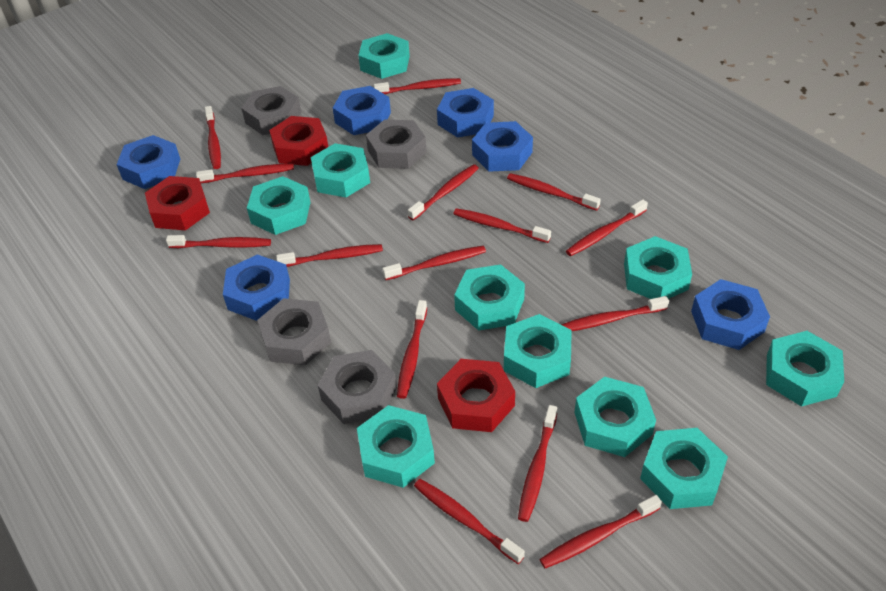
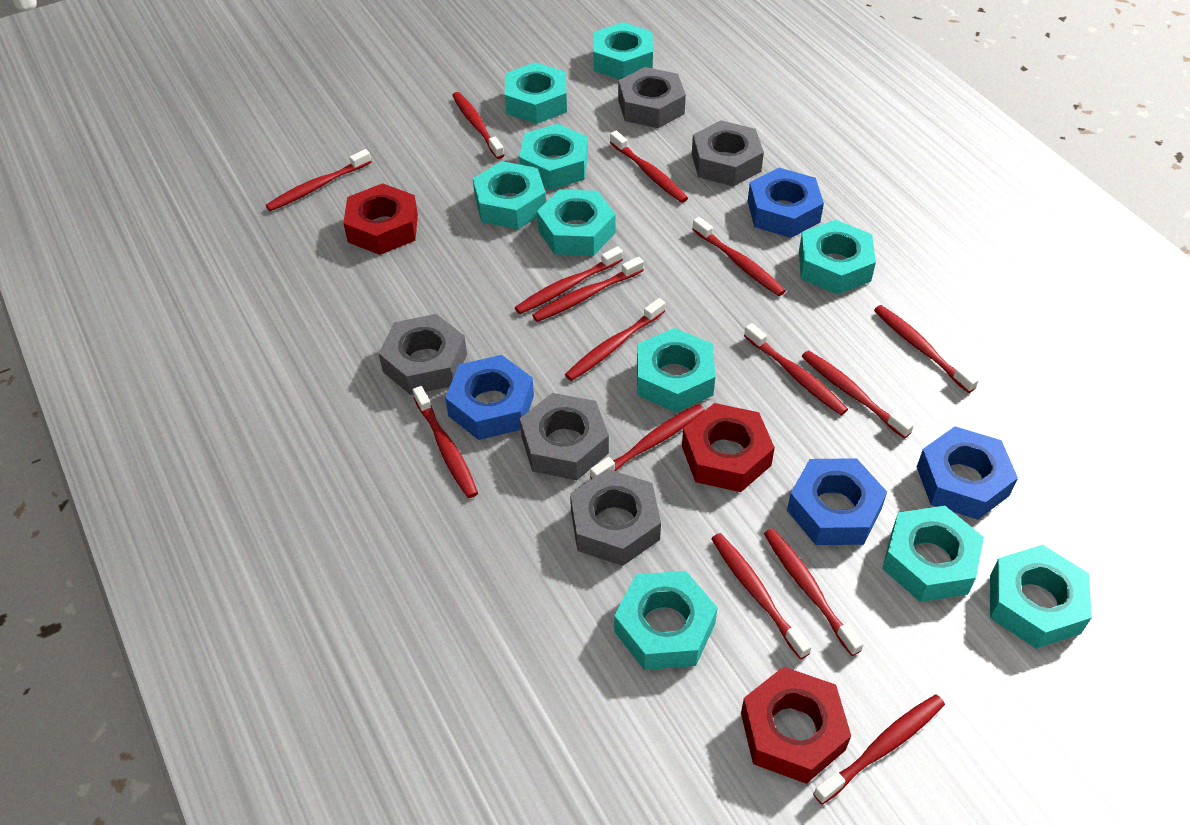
blue nut: 6 -> 4
grey nut: 4 -> 5

